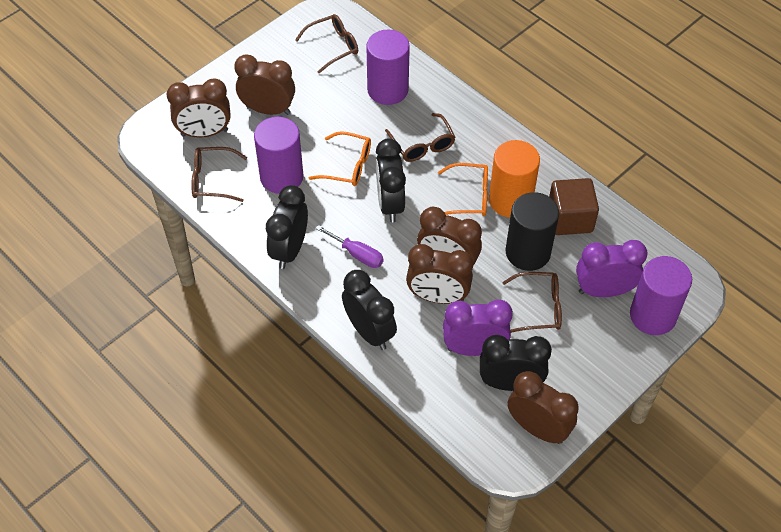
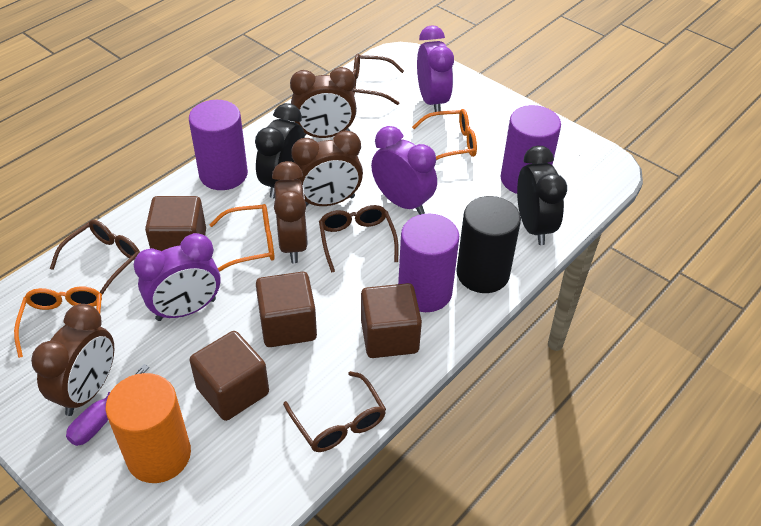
black clock: 4 -> 2
brown clock: 5 -> 4
brown cube: 1 -> 4
orange glasses: 2 -> 3
purple clock: 2 -> 3

